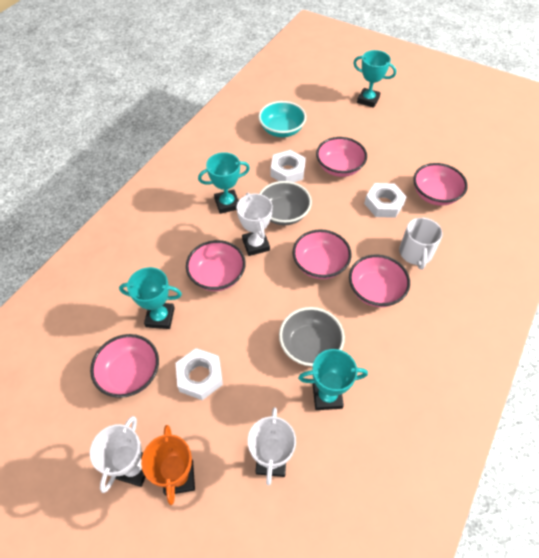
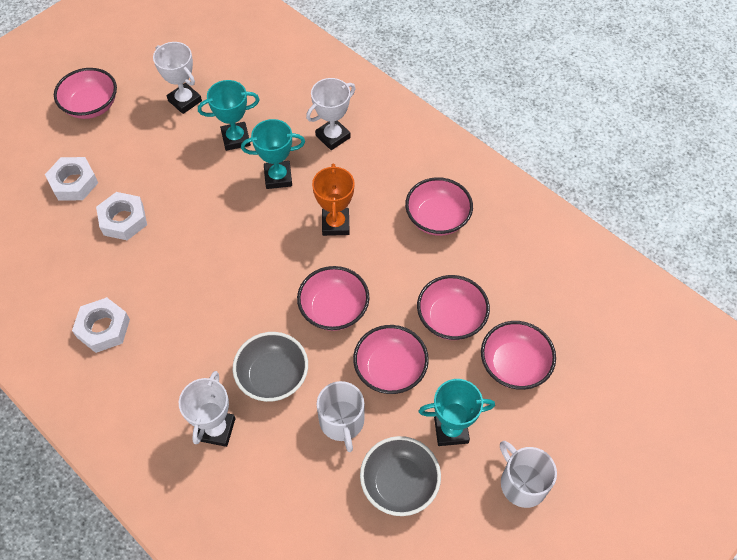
turquoise bowl: 1 -> 0
turquoise trophy: 4 -> 3
white mug: 1 -> 2

